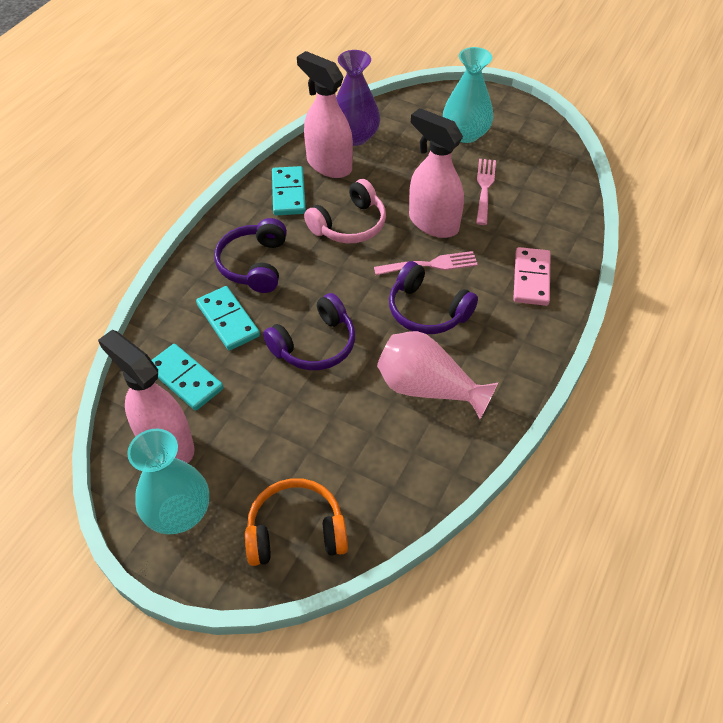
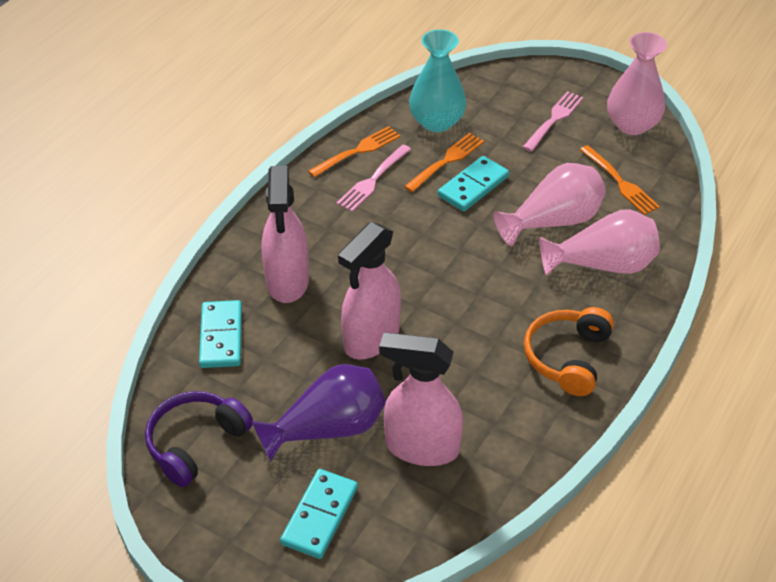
orange fork: 0 -> 3
pink domino: 1 -> 0
pink headphones: 1 -> 0
pink vase: 1 -> 3
purple headphones: 3 -> 1
turquoise vase: 2 -> 1

